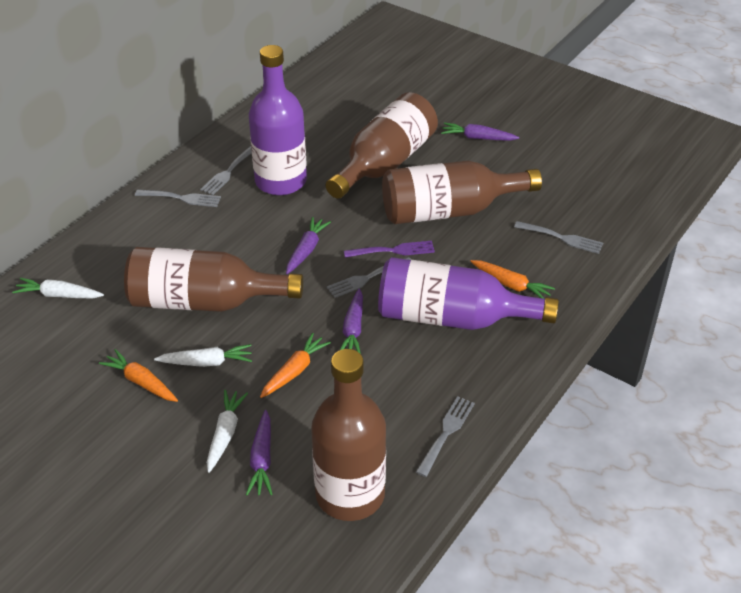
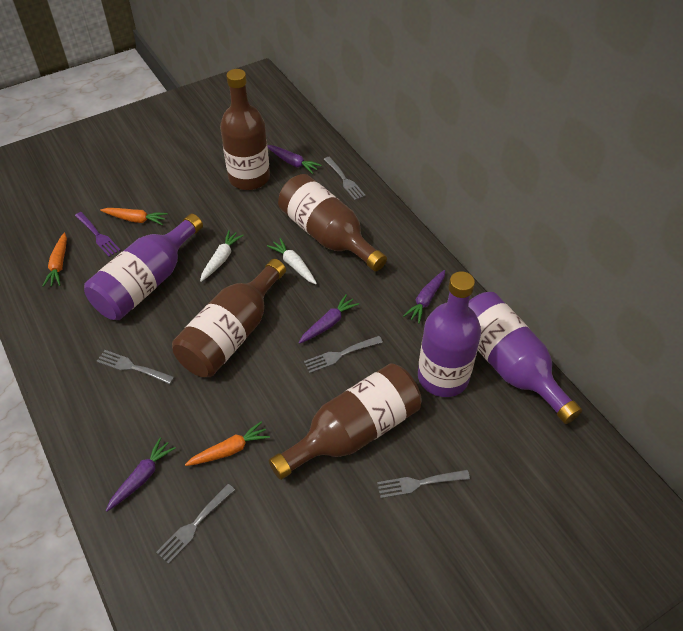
purple bottle: 2 -> 3
white carrot: 3 -> 2

